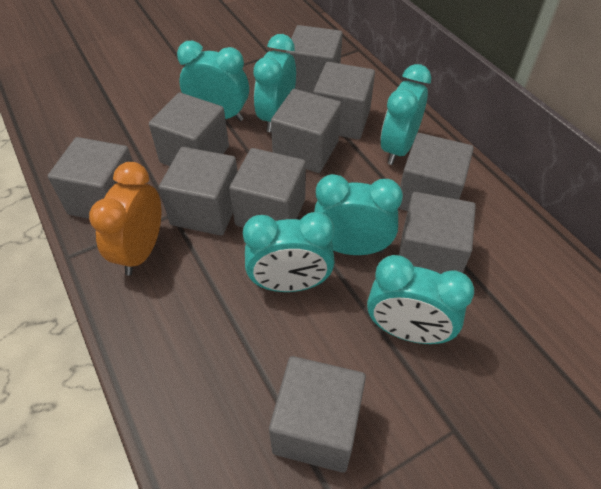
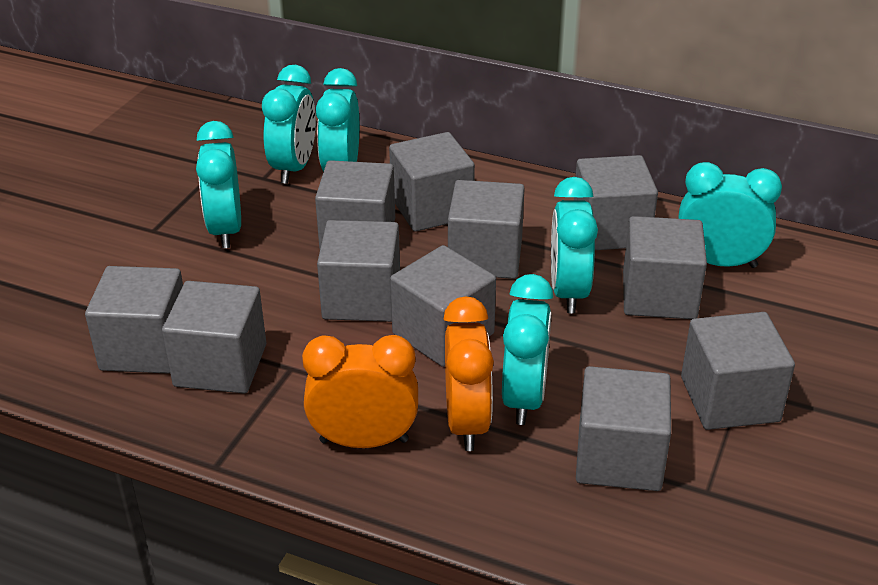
grey cube: 10 -> 11
orange clock: 1 -> 2

